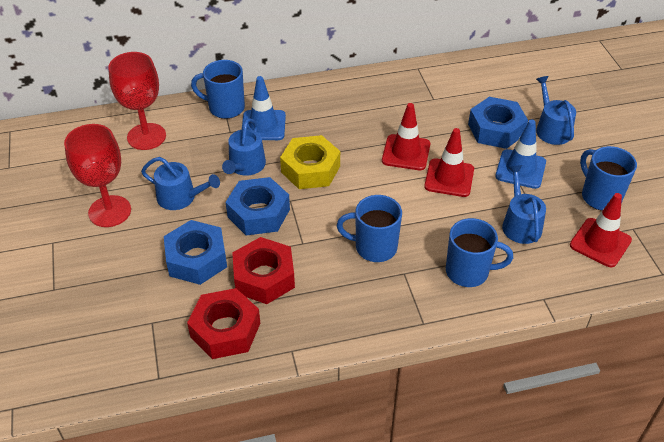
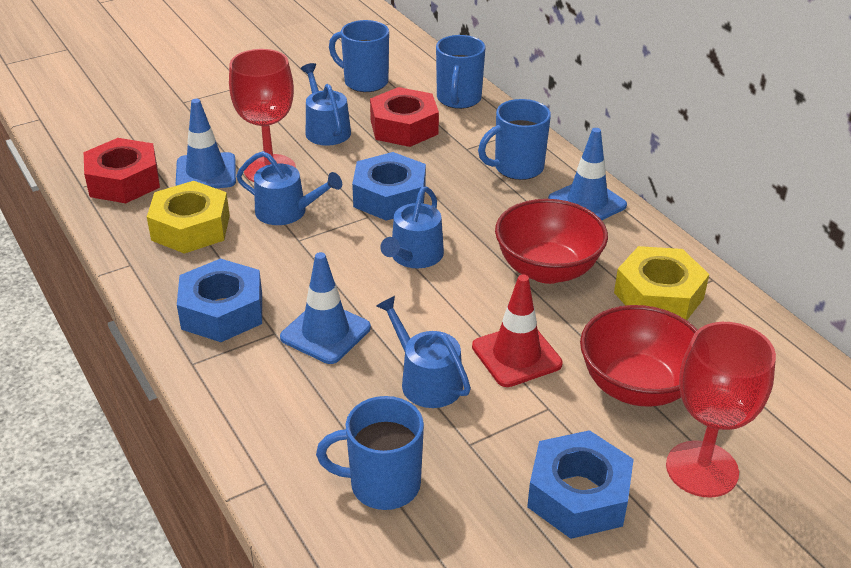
blue traffic cone: 2 -> 3
red bowl: 0 -> 2
red traffic cone: 3 -> 1
yellow nut: 1 -> 2

